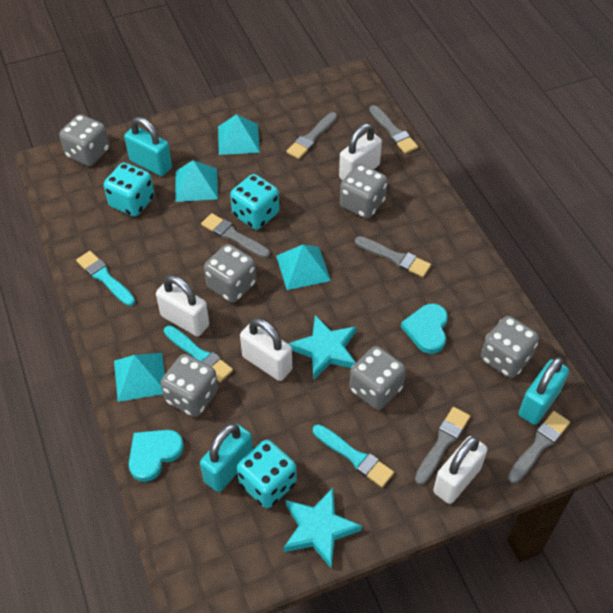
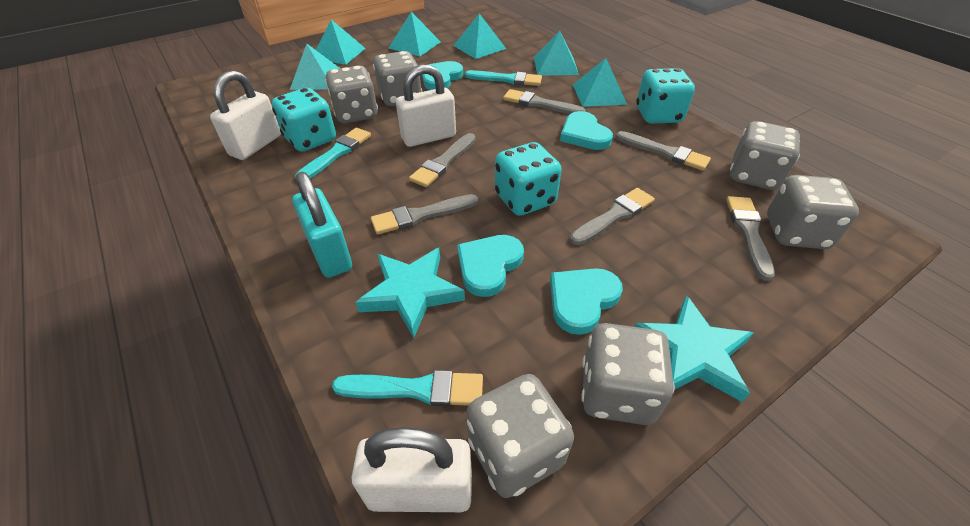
turquoise heart: 2 -> 4
turquoise padlock: 3 -> 1
turquoise pyramid: 4 -> 6
white padlock: 4 -> 3

